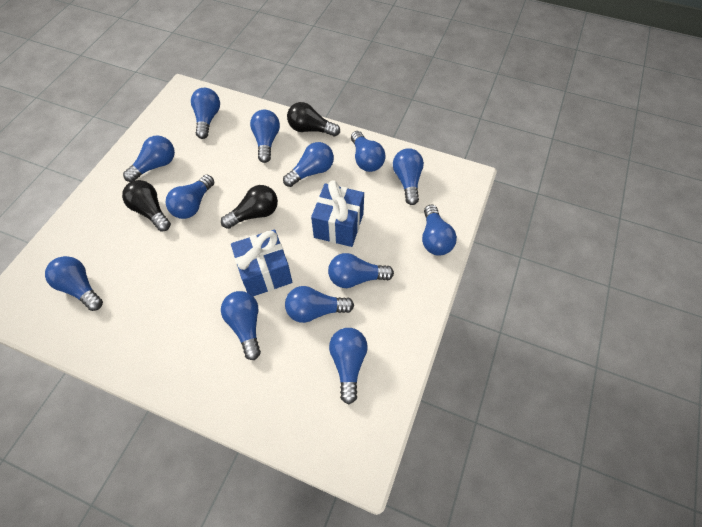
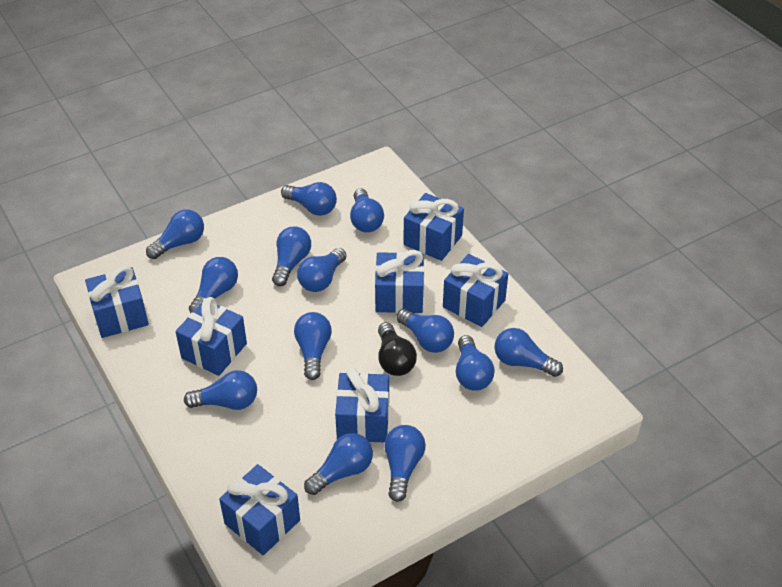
black light bulb: 3 -> 1
blue gift: 2 -> 7

